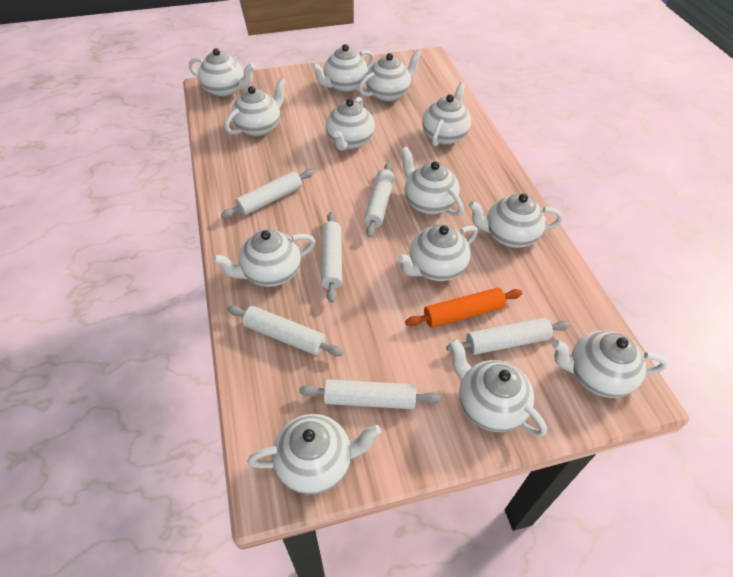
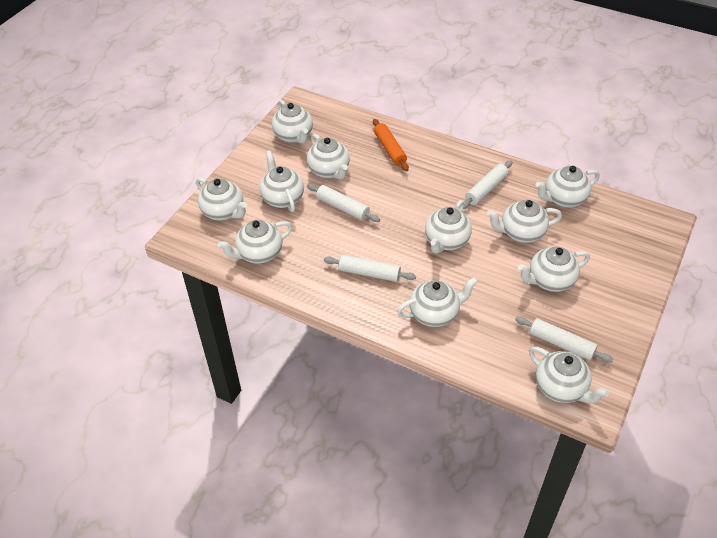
white rolling pin: 6 -> 4
white teapot: 13 -> 11

